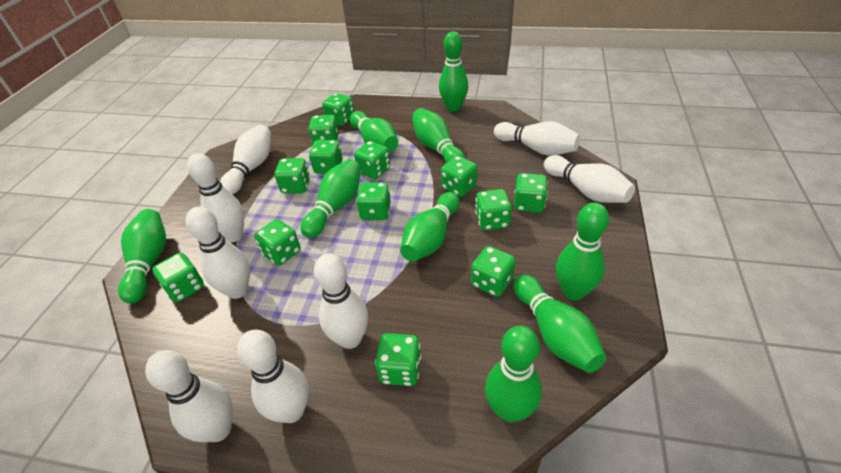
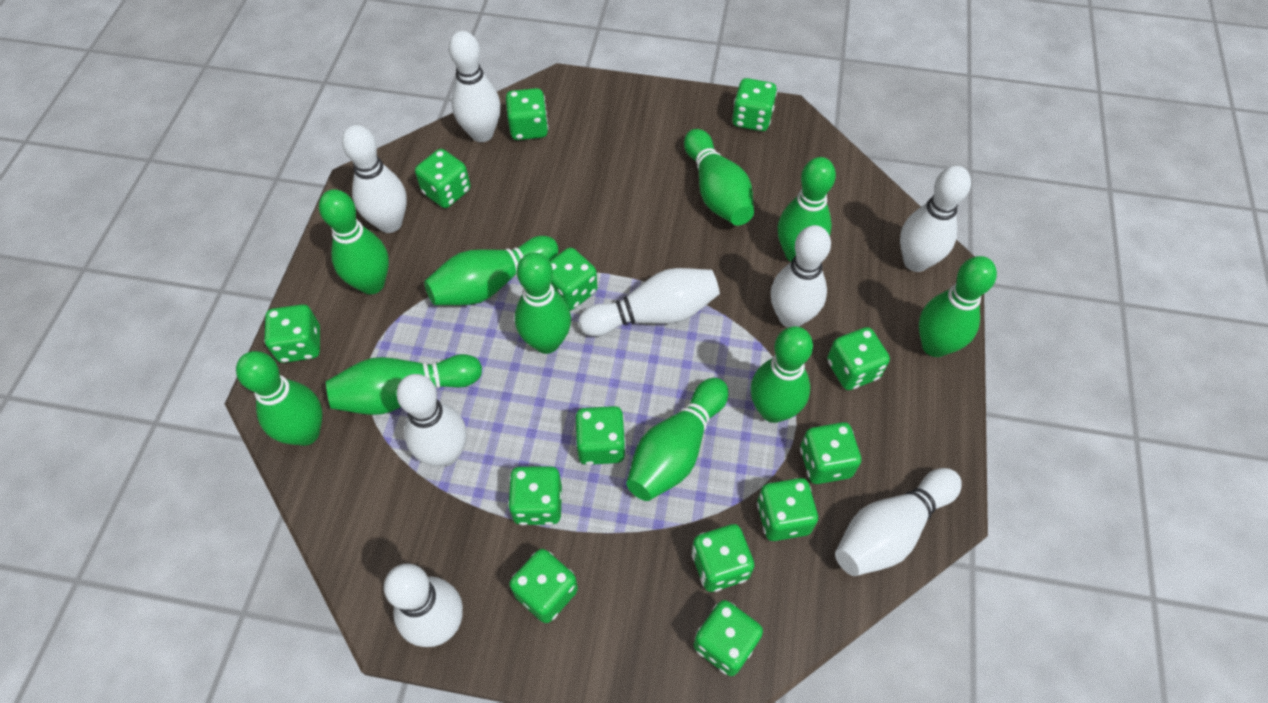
green bowling pin: 9 -> 10

